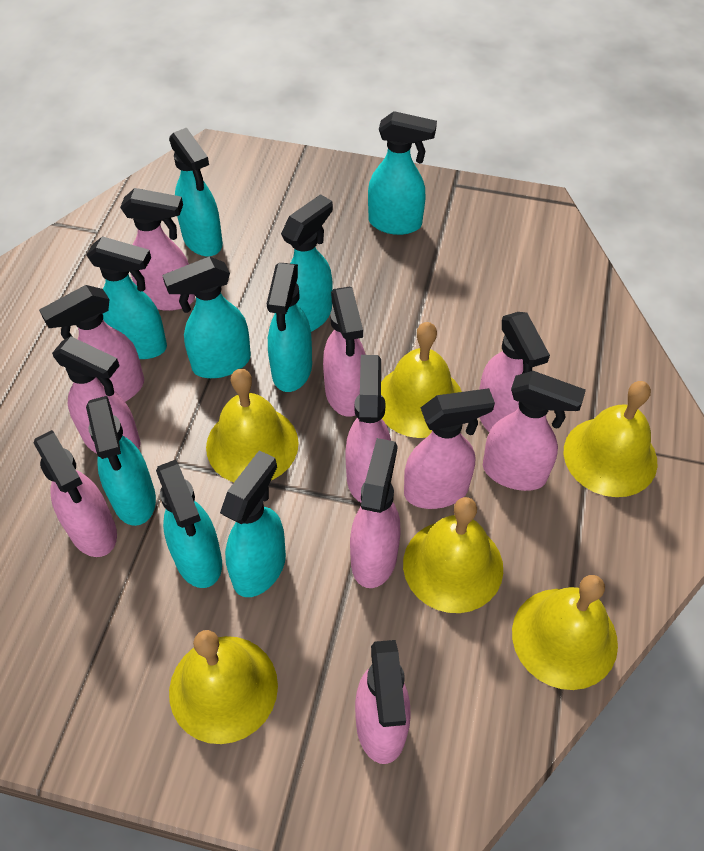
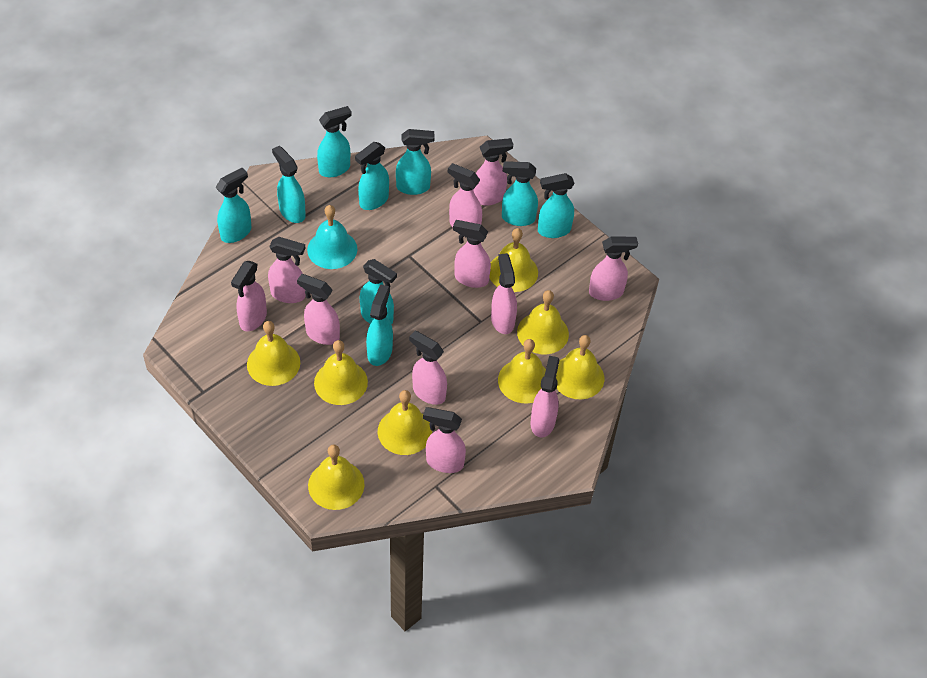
turquoise bell: 0 -> 1
yellow bell: 6 -> 8

